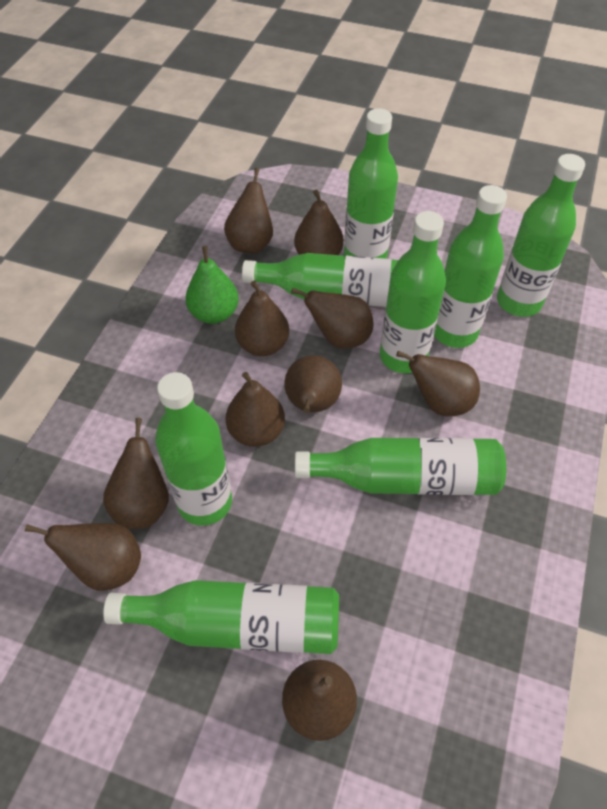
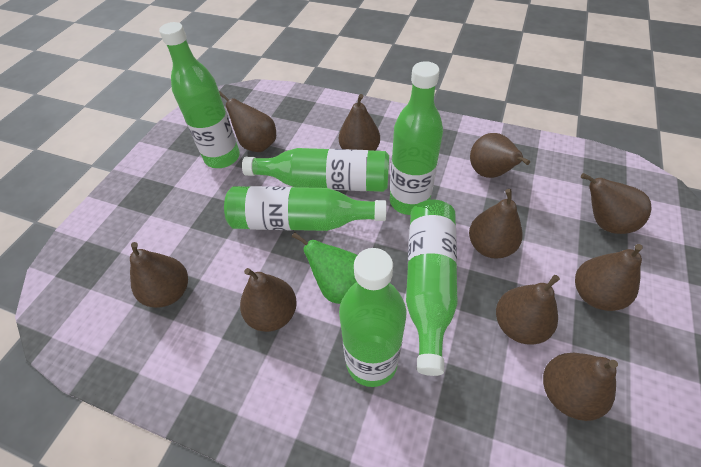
green bottle: 8 -> 6

